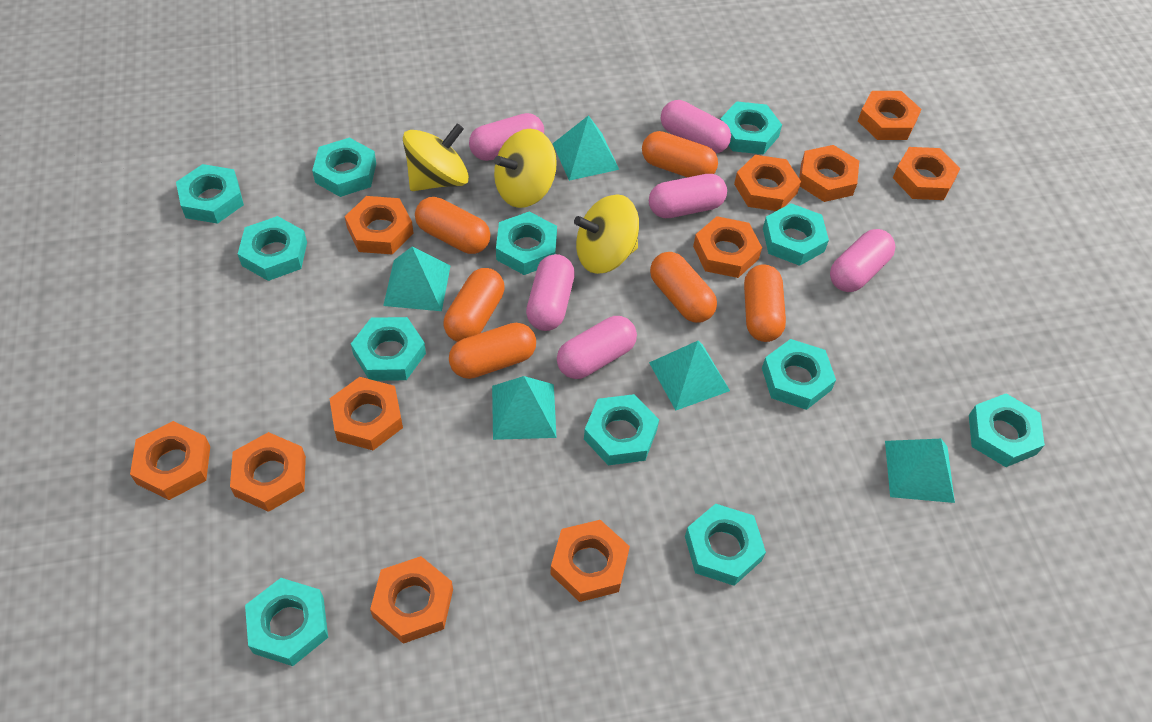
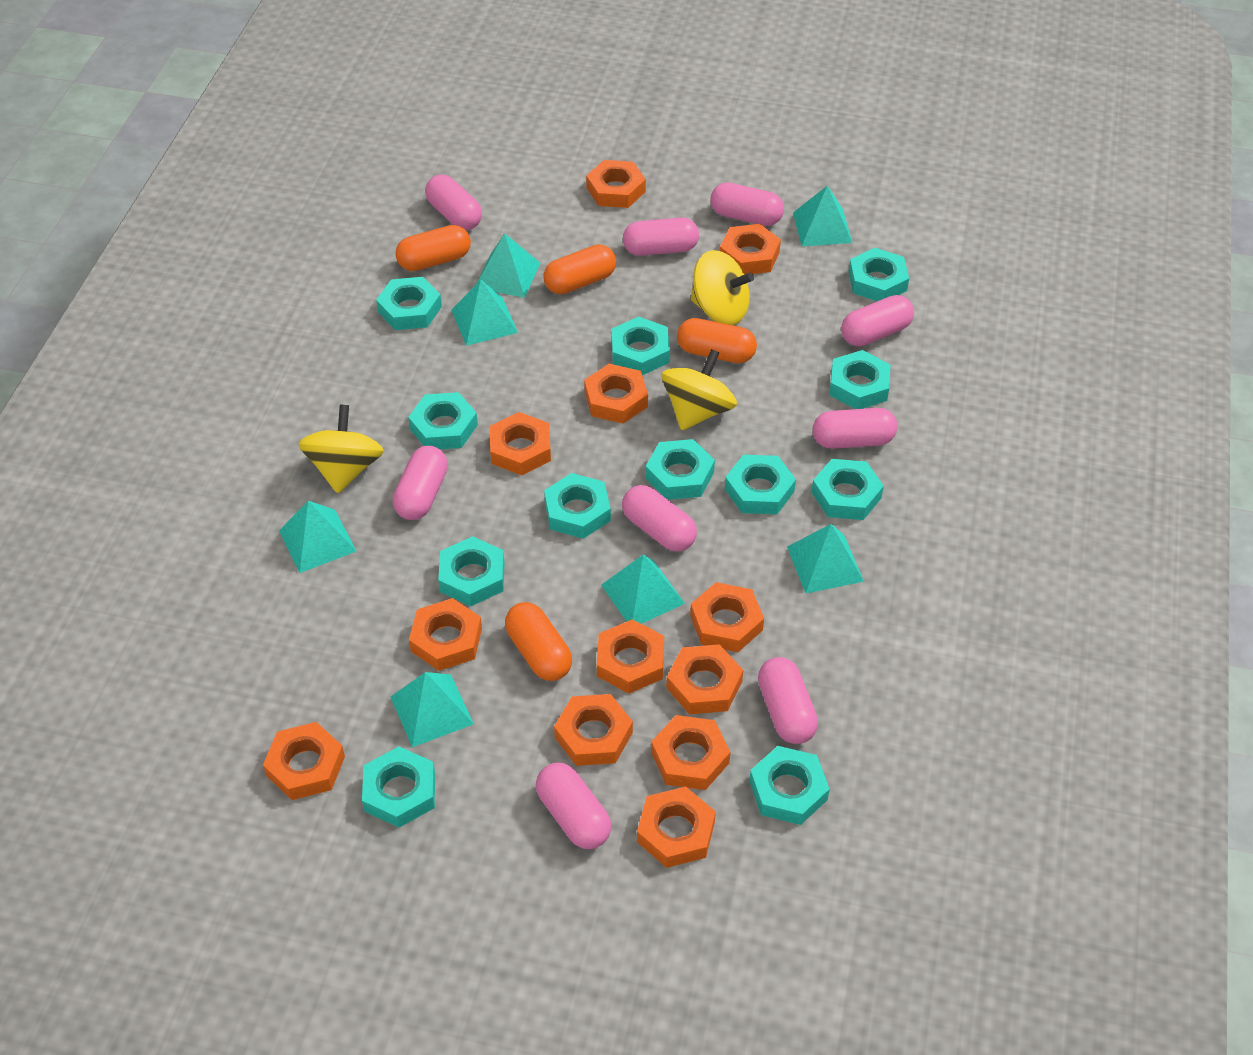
orange capsule: 6 -> 4
orange nut: 11 -> 12
pink capsule: 6 -> 9
turquoise pyramid: 5 -> 7

